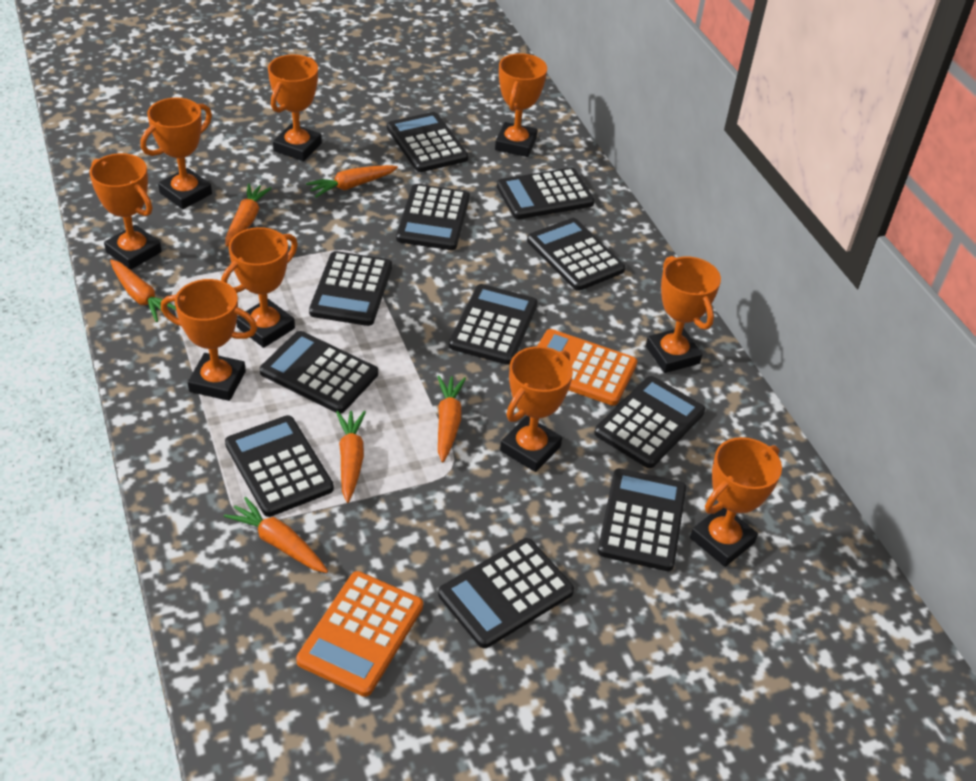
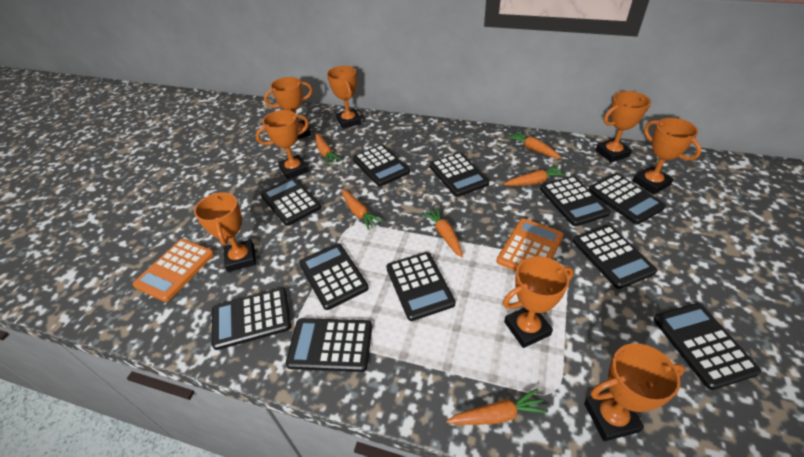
orange trophy: 9 -> 8

